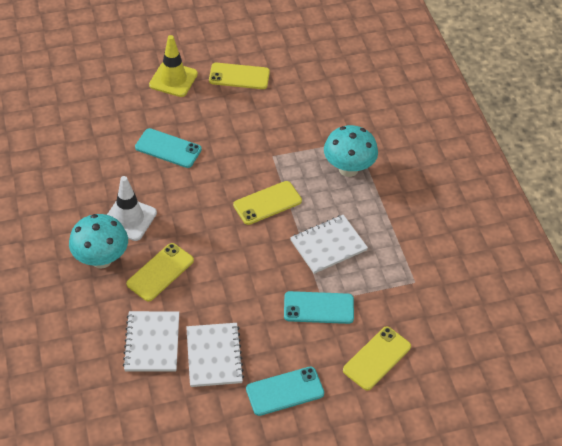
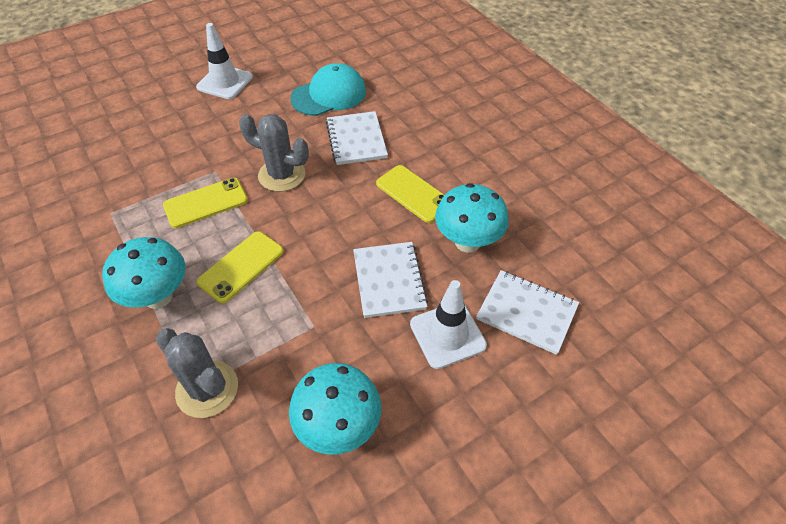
grey cactus: 0 -> 2
turquoise cap: 0 -> 1
turquoise mushroom: 2 -> 3
turquoise phone: 3 -> 0
white traffic cone: 1 -> 2
yellow phone: 4 -> 3
yellow traffic cone: 1 -> 0

